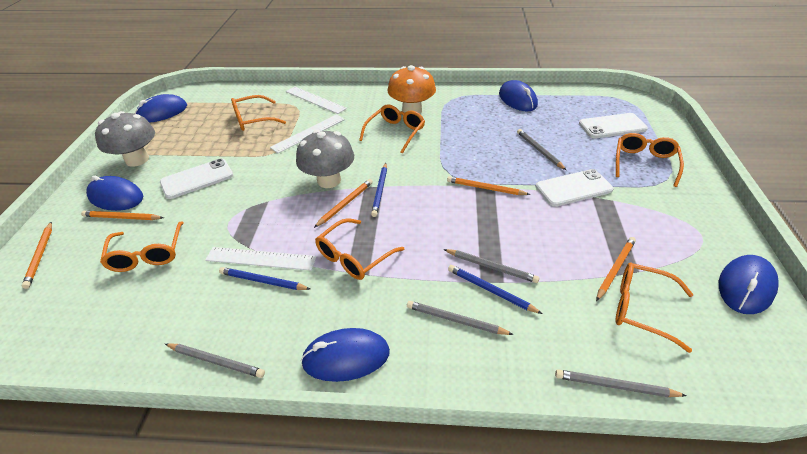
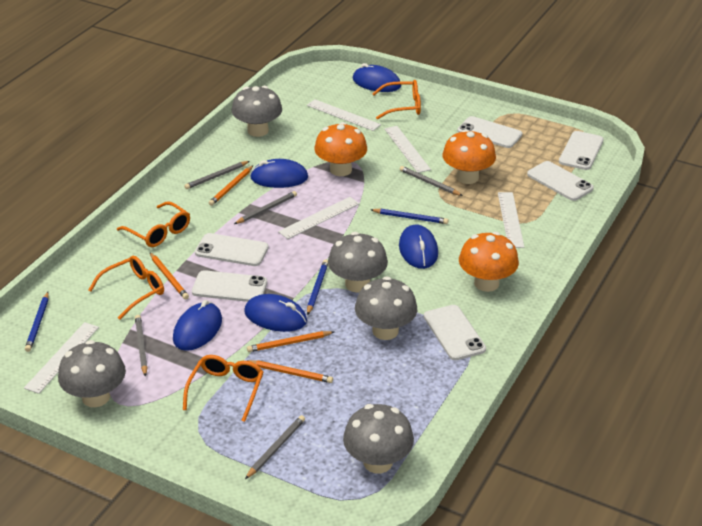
grey mushroom: 2 -> 5
orange glasses: 6 -> 4
orange mushroom: 1 -> 3
orange pencil: 5 -> 4
white phone: 3 -> 6
white ruler: 3 -> 5

